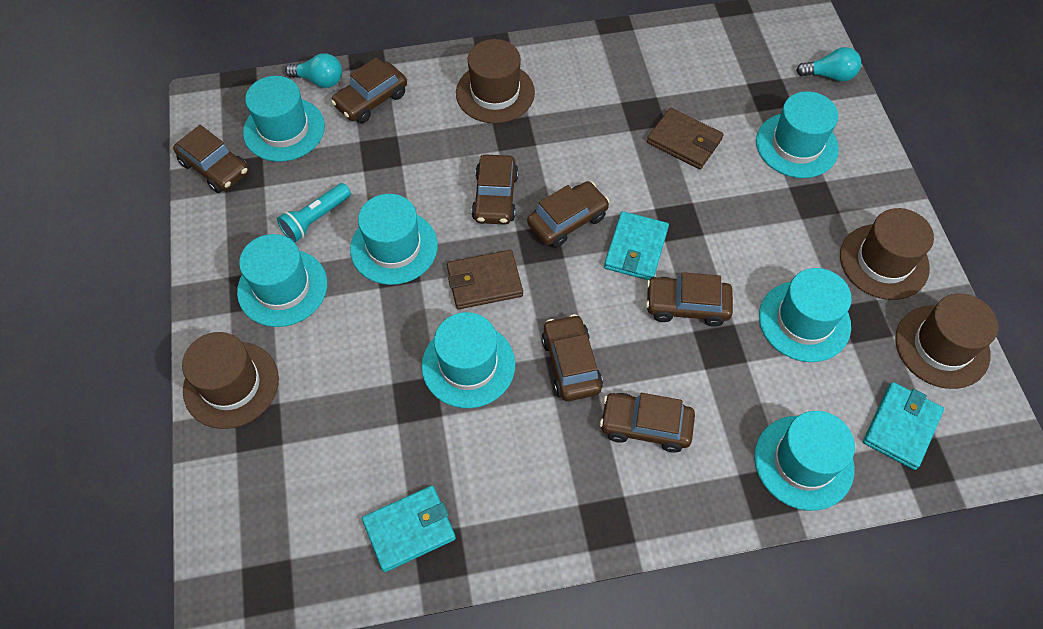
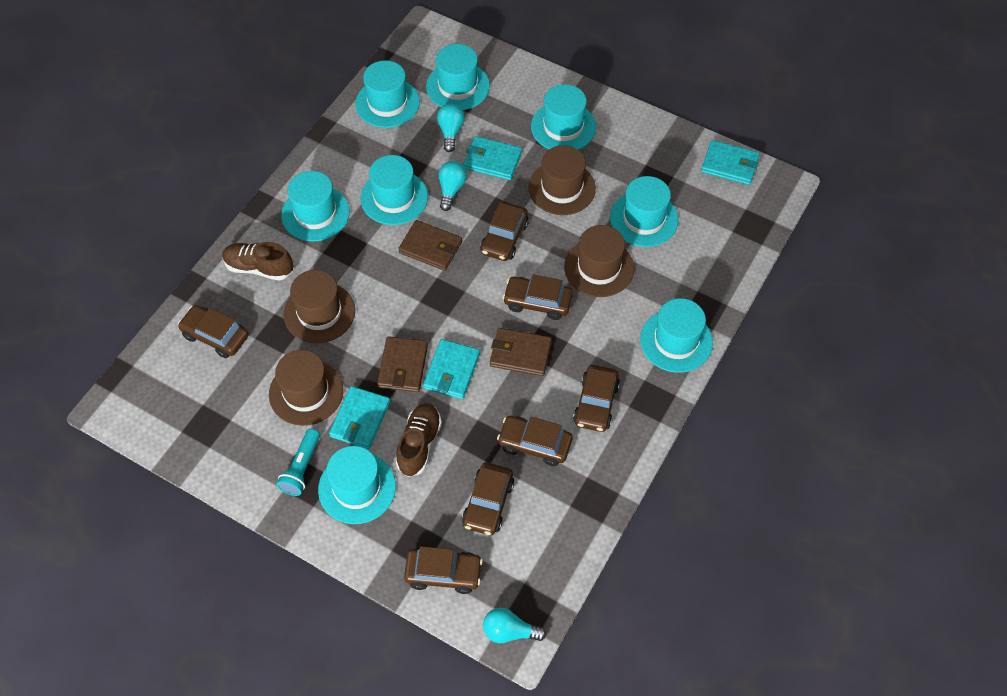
brown shoe: 0 -> 2
brown wallet: 2 -> 3
turquoise hat: 7 -> 8
turquoise light bulb: 2 -> 3
turquoise wallet: 3 -> 4

